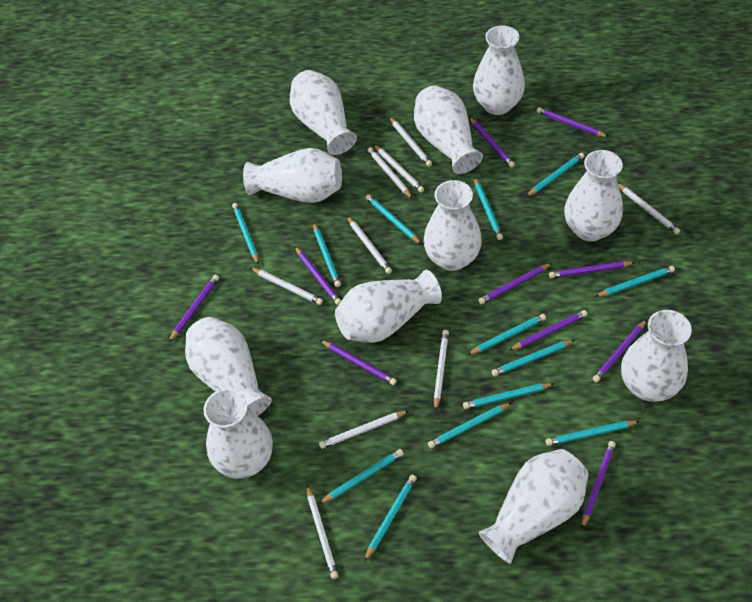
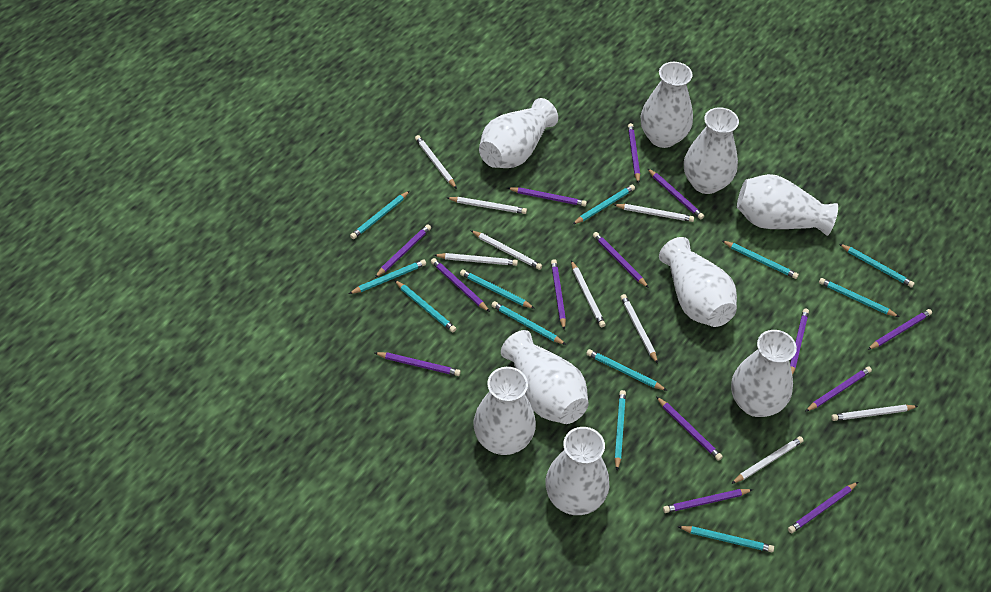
purple pencil: 10 -> 14
turquoise pencil: 13 -> 12
white vase: 11 -> 9

